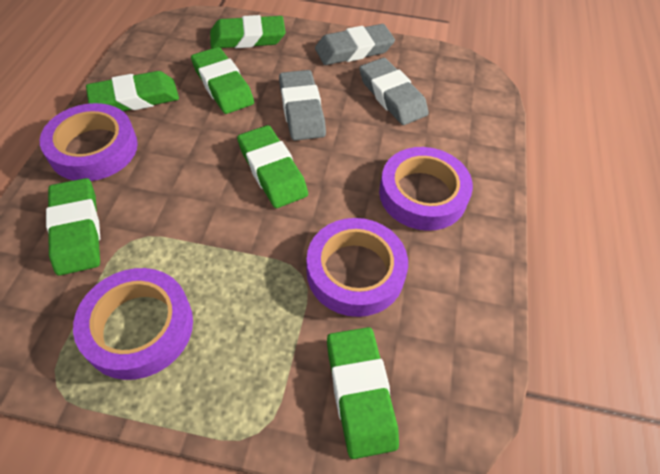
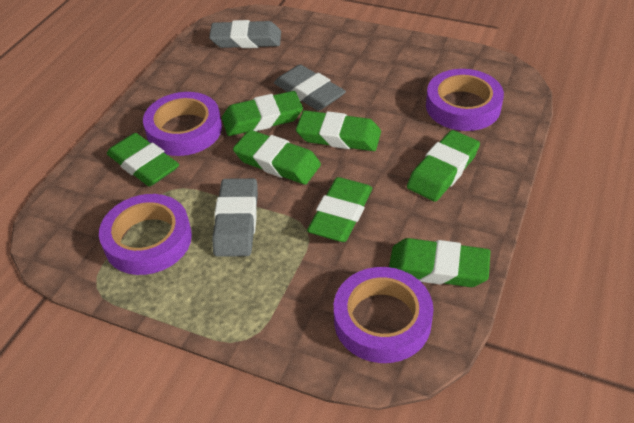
green eraser: 6 -> 7

